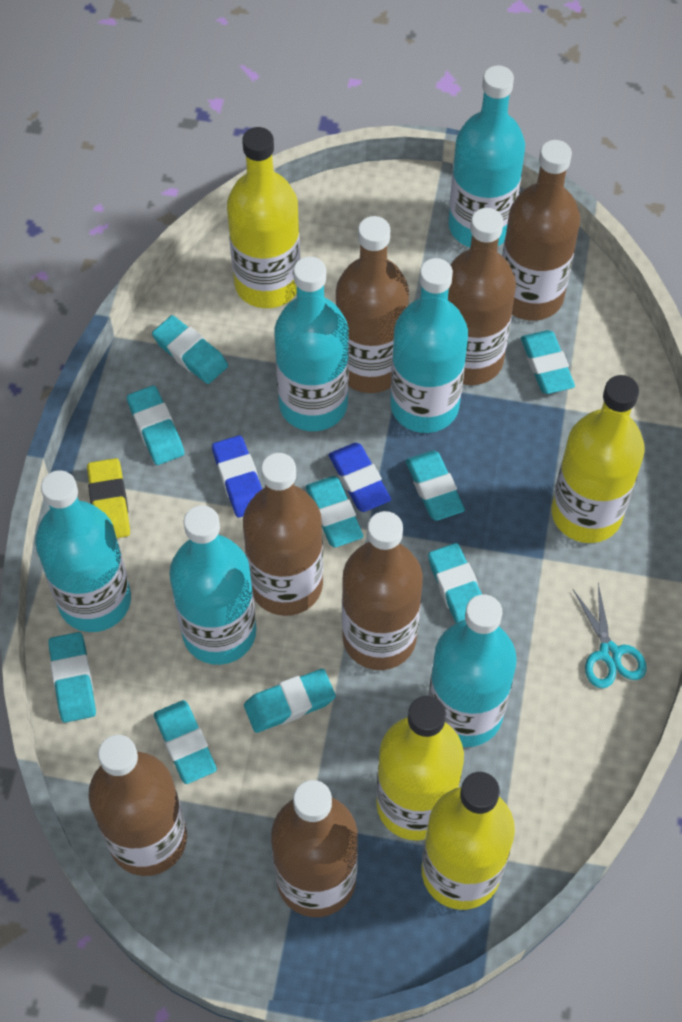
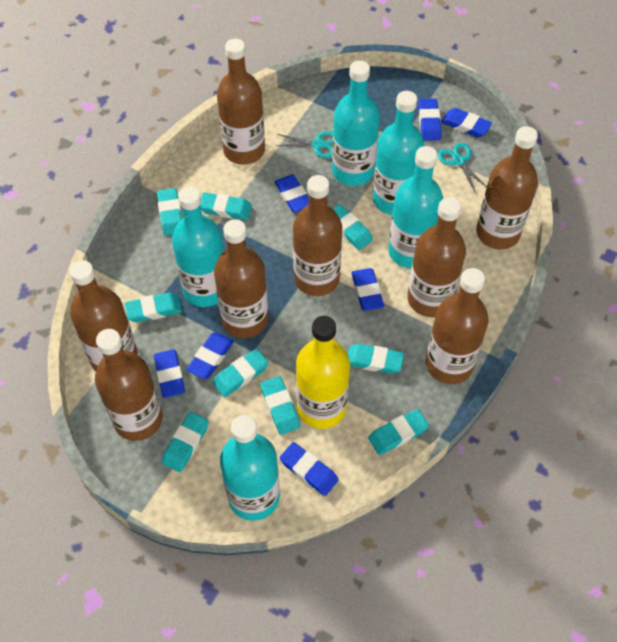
blue eraser: 2 -> 7
brown bottle: 7 -> 8
turquoise bottle: 6 -> 5
turquoise scissors: 1 -> 2
yellow bottle: 4 -> 1
yellow eraser: 1 -> 0

